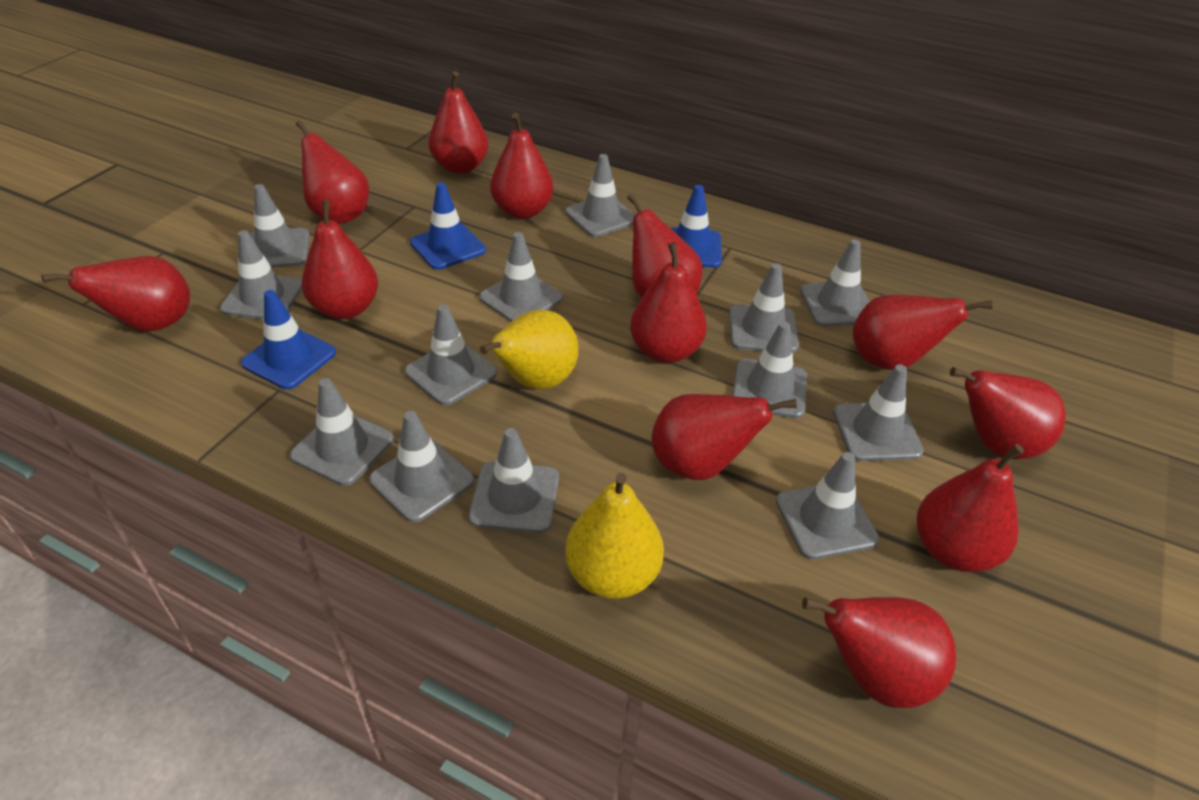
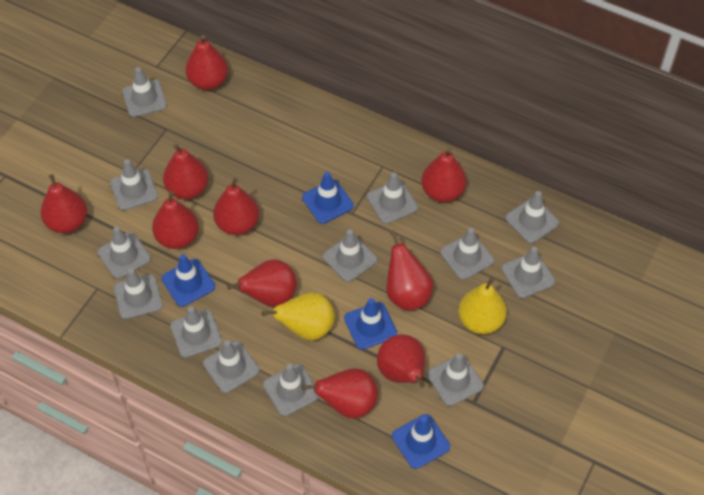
blue traffic cone: 3 -> 4
red pear: 12 -> 10

